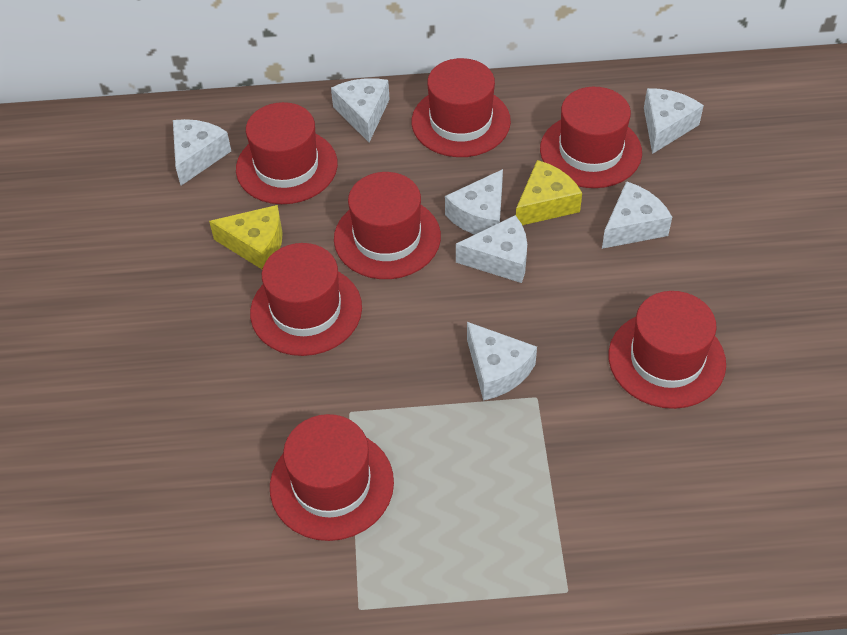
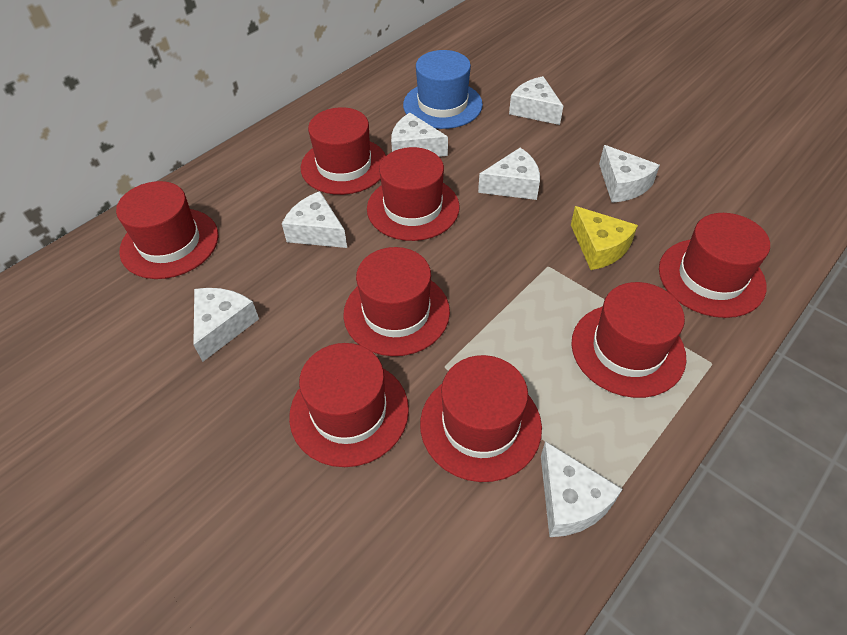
blue hat: 0 -> 1
red hat: 7 -> 8
yellow cheese: 2 -> 1

